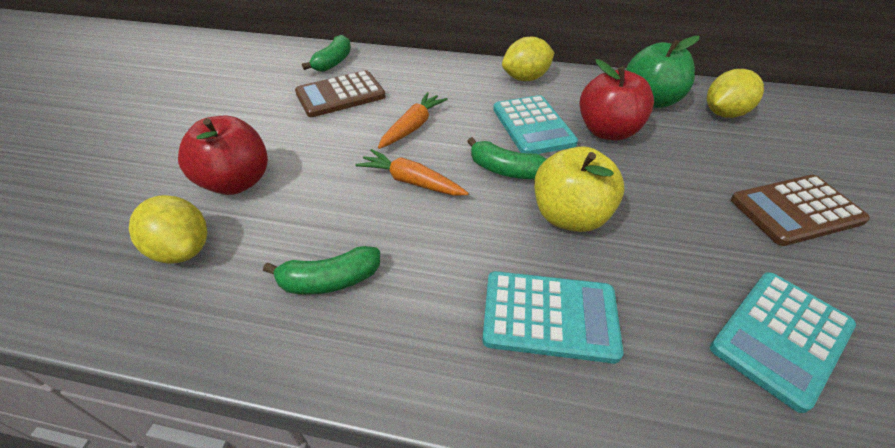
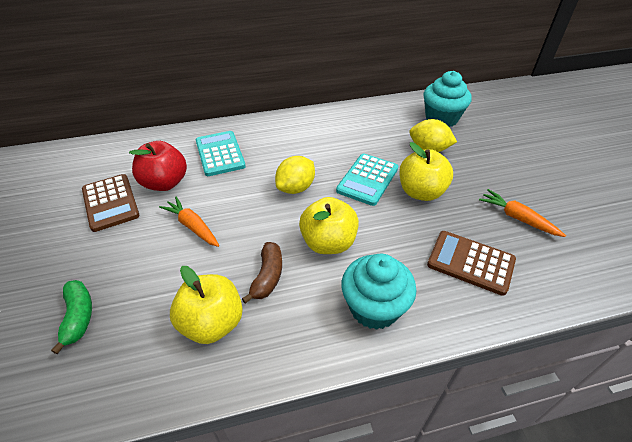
brown banana: 0 -> 1
green apple: 1 -> 0
green banana: 3 -> 1
red apple: 2 -> 1
turquoise calculator: 3 -> 2
turquoise cupcake: 0 -> 2
yellow apple: 1 -> 3
yellow lemon: 3 -> 2

